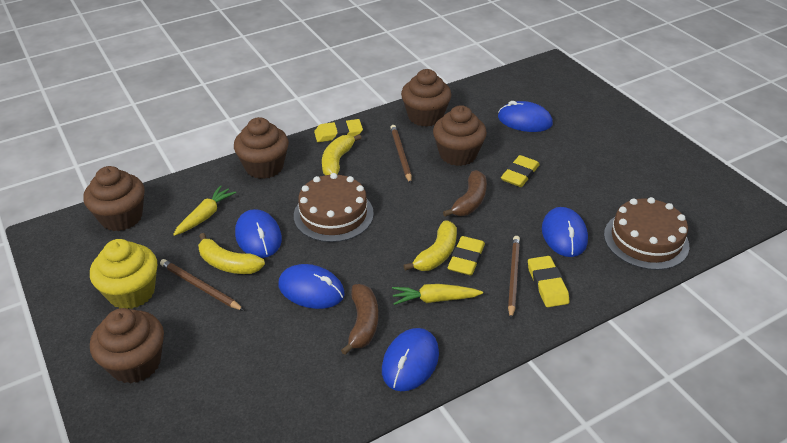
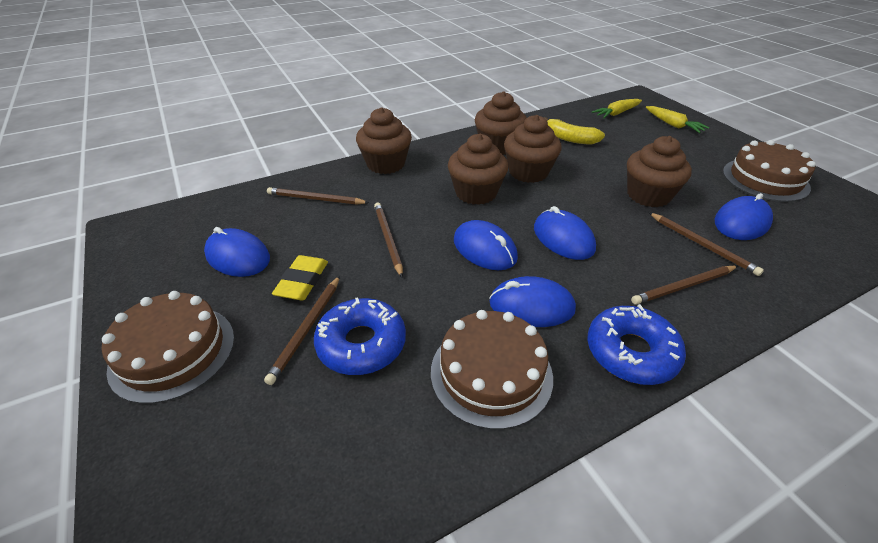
blue donut: 0 -> 2
brown banana: 2 -> 0
brown cake: 2 -> 3
brown pencil: 3 -> 5
yellow banana: 3 -> 1
yellow cupcake: 1 -> 0
yellow eraser: 4 -> 1

